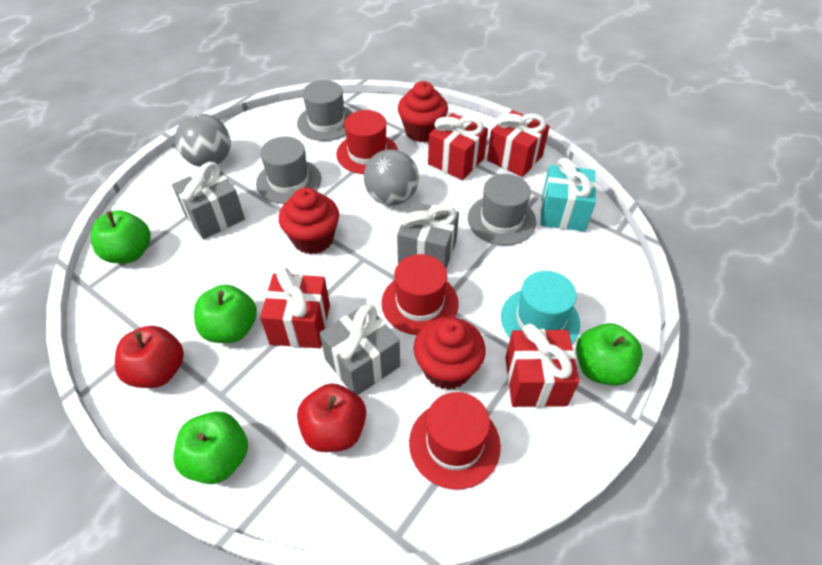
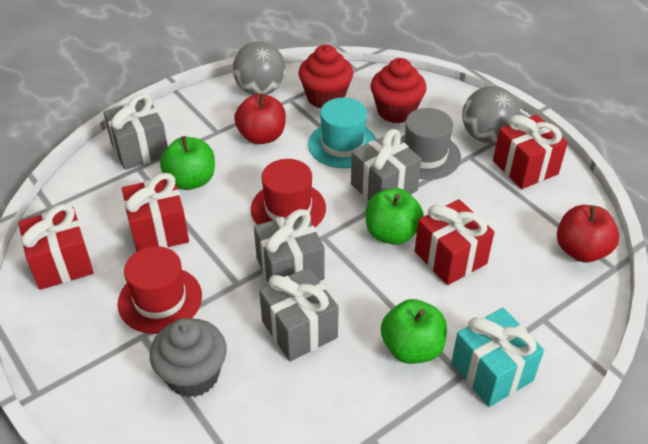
green apple: 4 -> 3
grey cupcake: 0 -> 1
grey gift: 3 -> 4
grey hat: 3 -> 1
red cupcake: 3 -> 2
red hat: 3 -> 2

